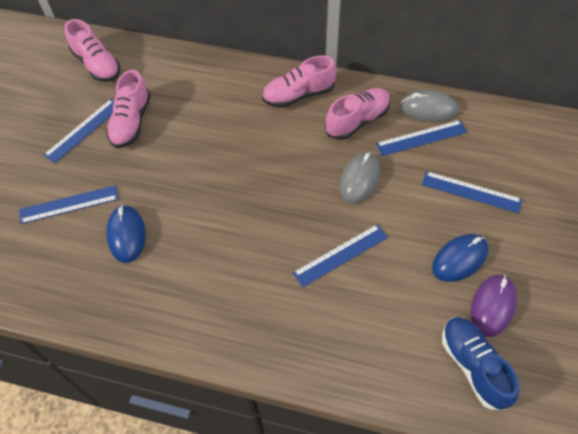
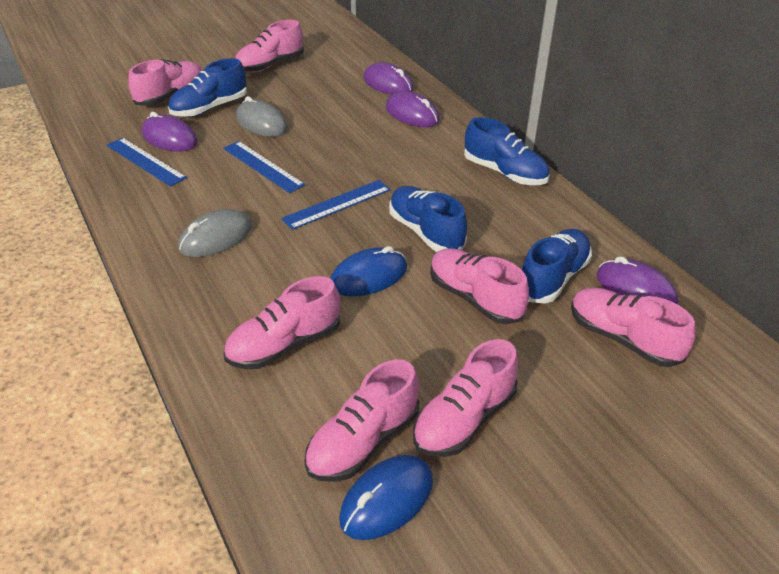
blue ruler: 5 -> 3
blue shoe: 1 -> 4
pink shoe: 4 -> 7
purple mouse: 1 -> 4

